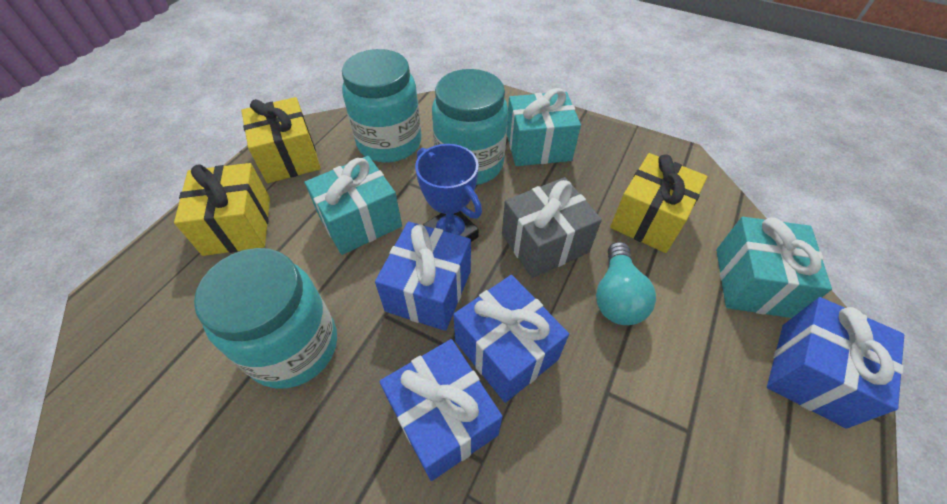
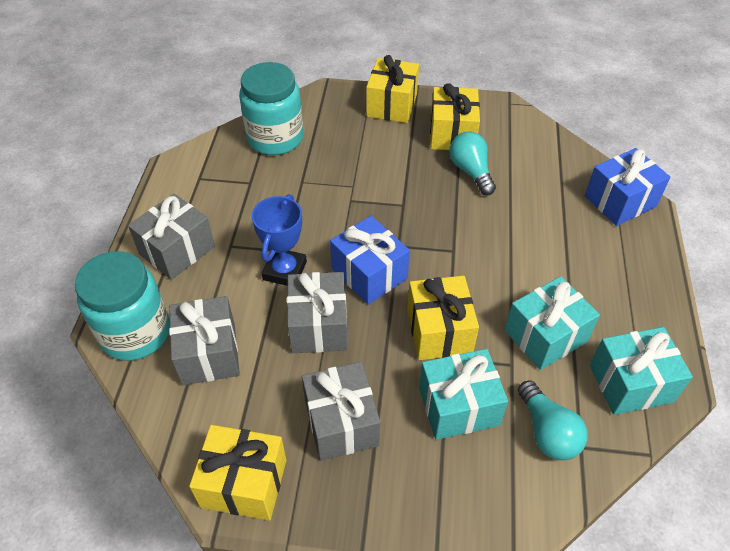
blue gift: 4 -> 2
grey gift: 1 -> 4
turquoise jar: 3 -> 2
turquoise light bulb: 1 -> 2
yellow gift: 3 -> 4

